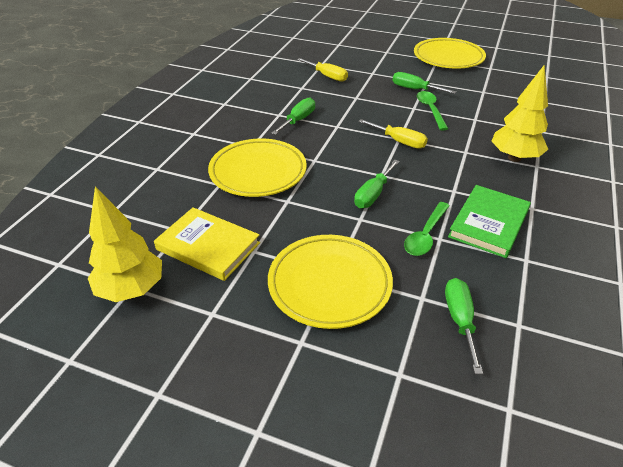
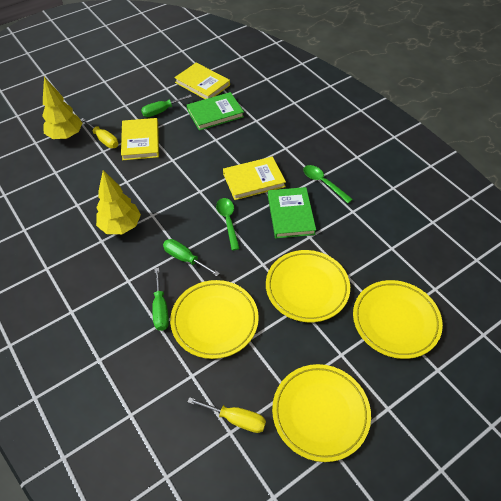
green book: 1 -> 2
green screwdriver: 4 -> 3
yellow book: 1 -> 3
yellow plate: 3 -> 4

